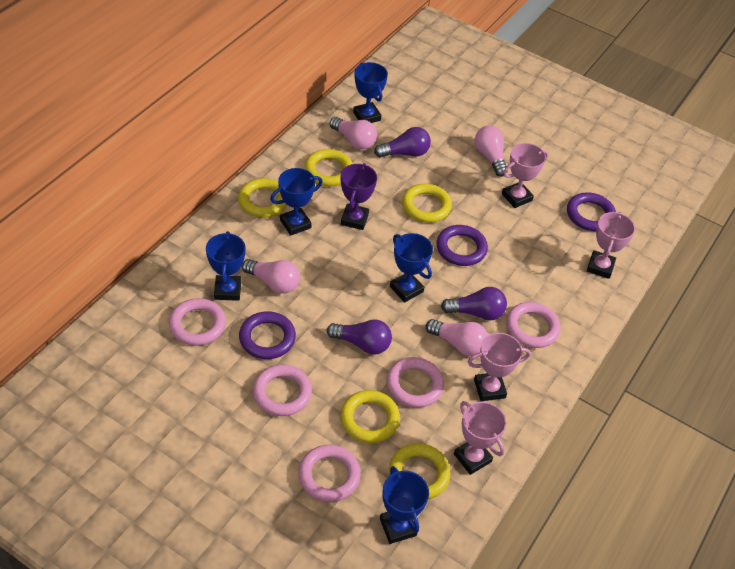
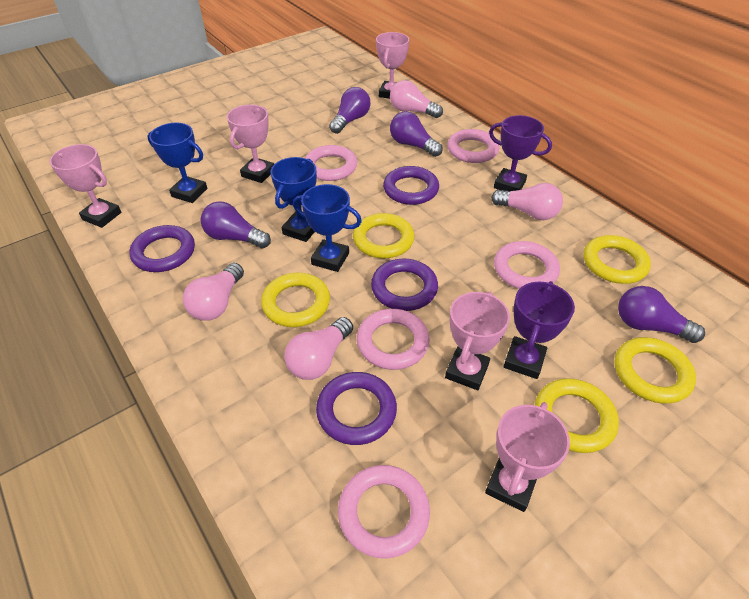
blue trophy: 5 -> 3
pink trophy: 4 -> 5
purple light bulb: 3 -> 4
purple ring: 3 -> 4
purple trophy: 1 -> 2

